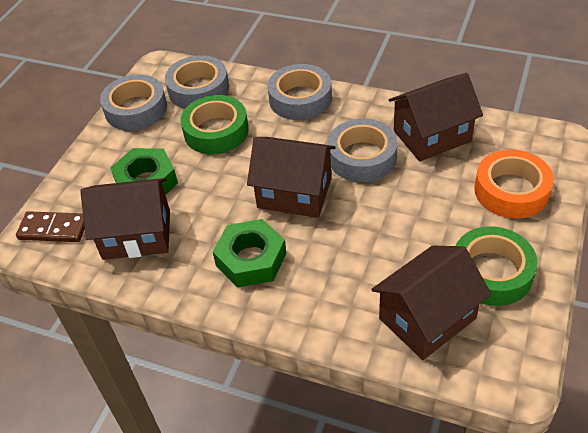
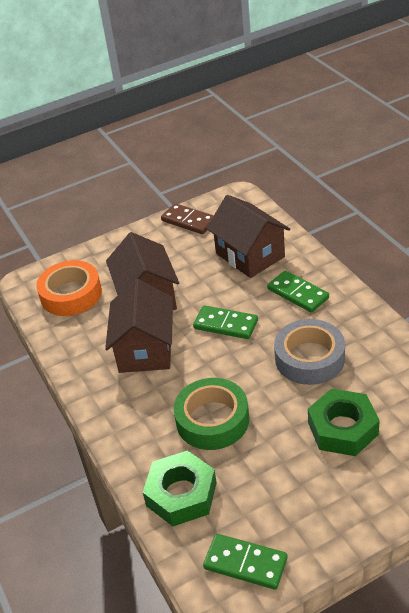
brown house: 4 -> 3
green domino: 0 -> 3
green tape: 2 -> 1
grey tape: 4 -> 1

